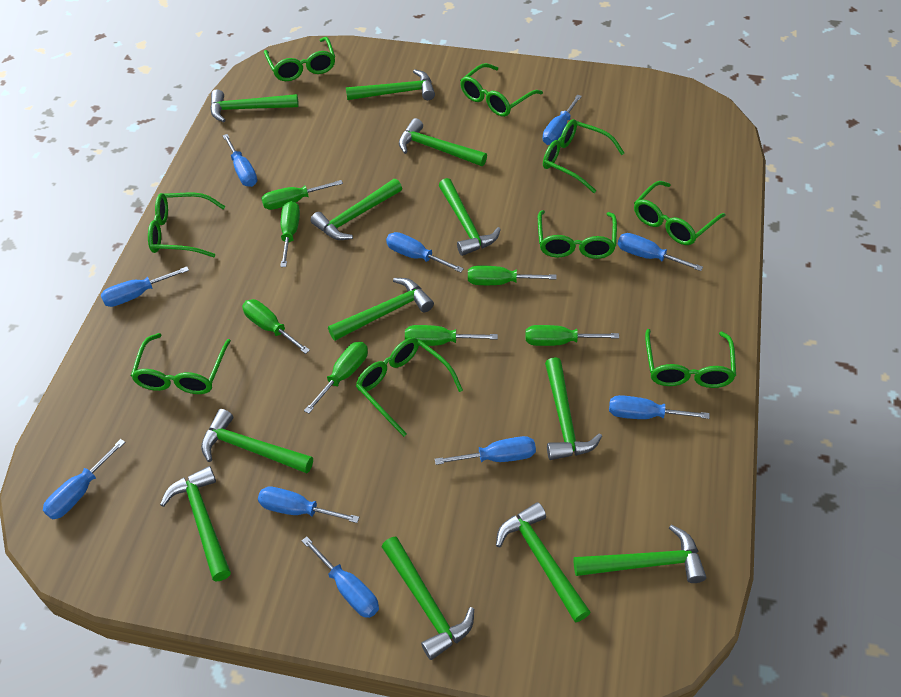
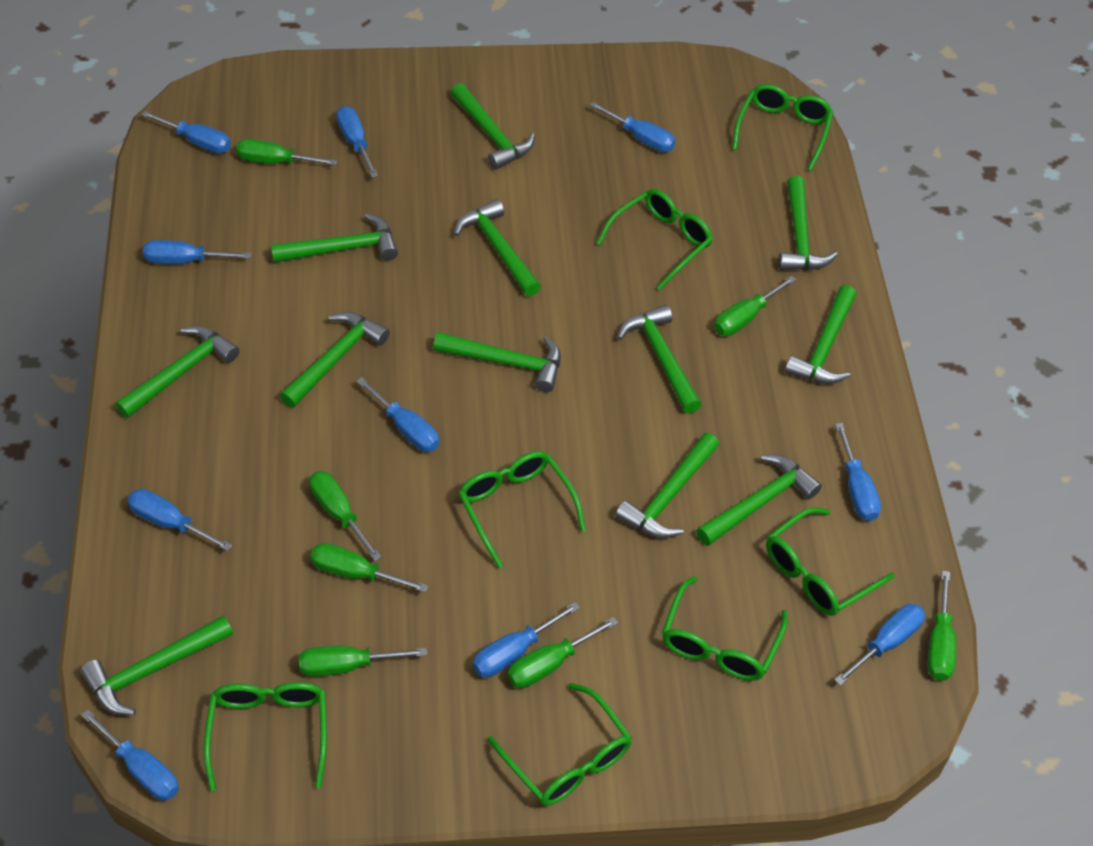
green glasses: 9 -> 7

